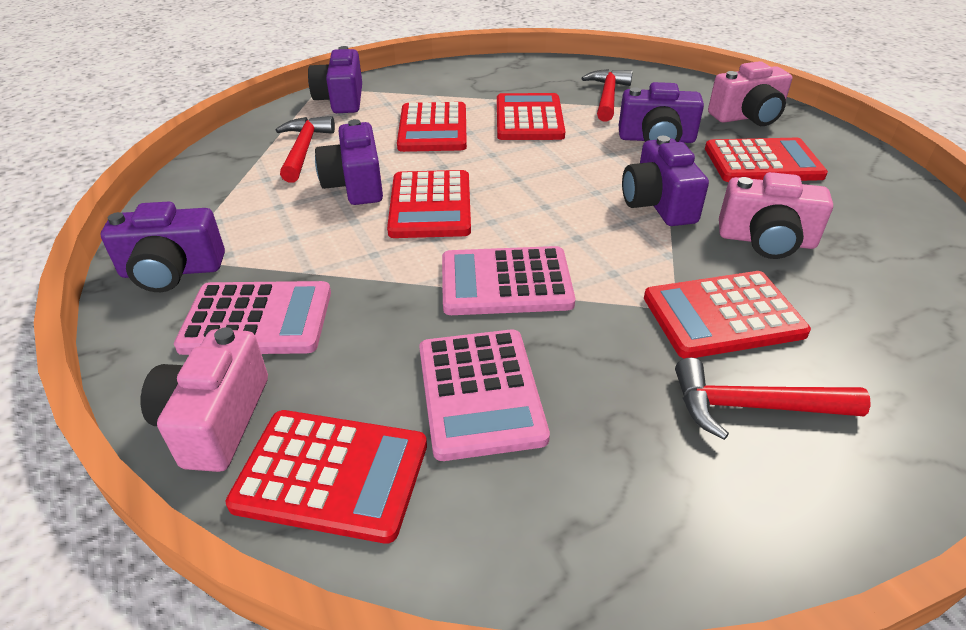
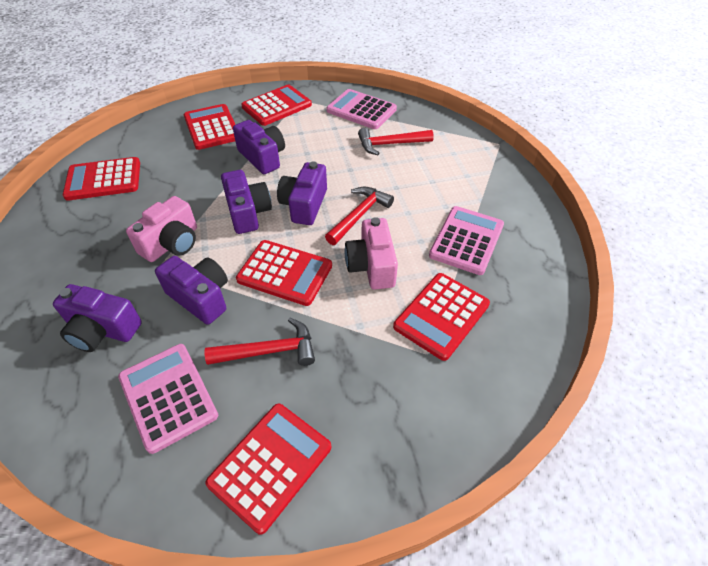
pink camera: 3 -> 2

